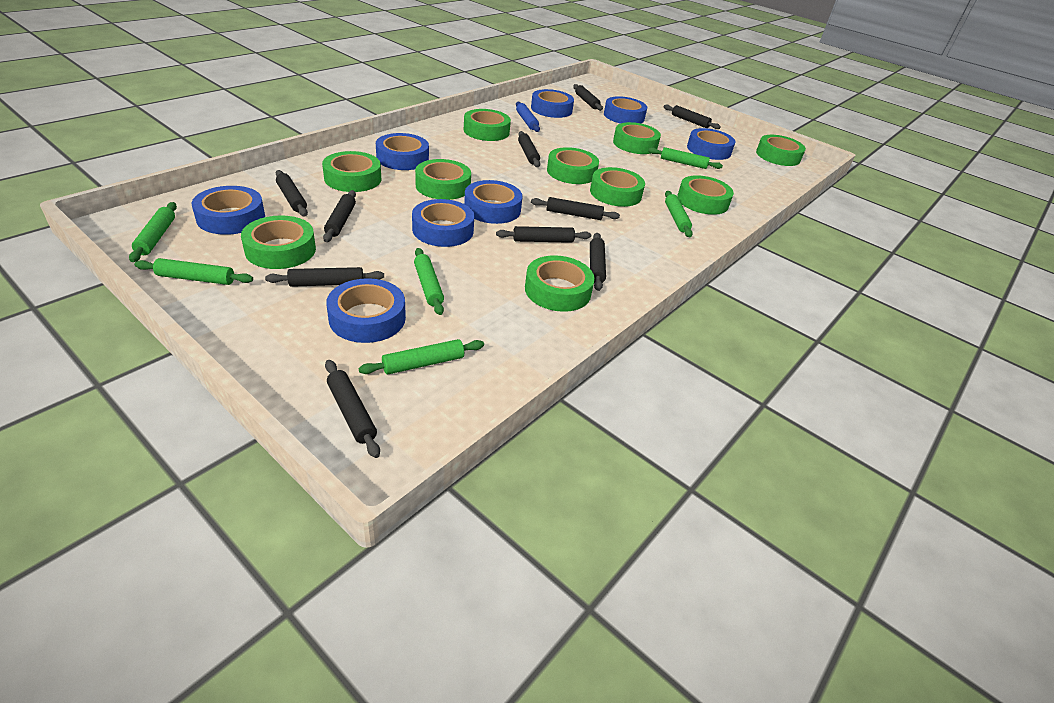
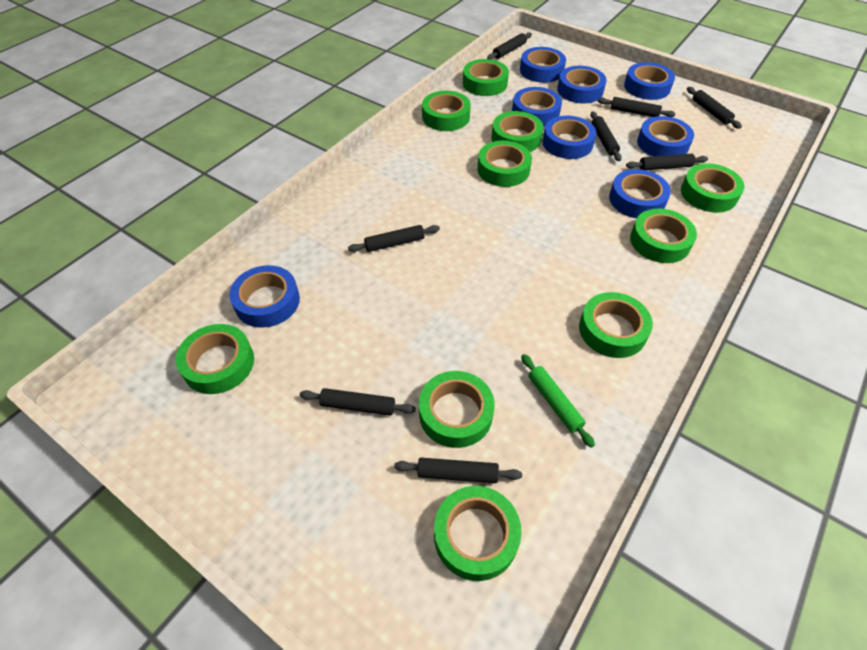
black rolling pin: 10 -> 8
blue rolling pin: 1 -> 0
green rolling pin: 6 -> 1

